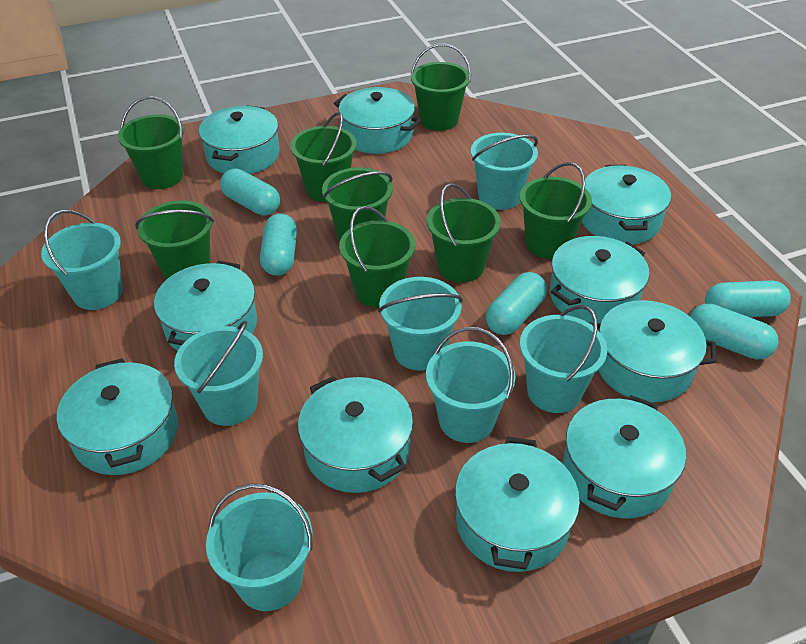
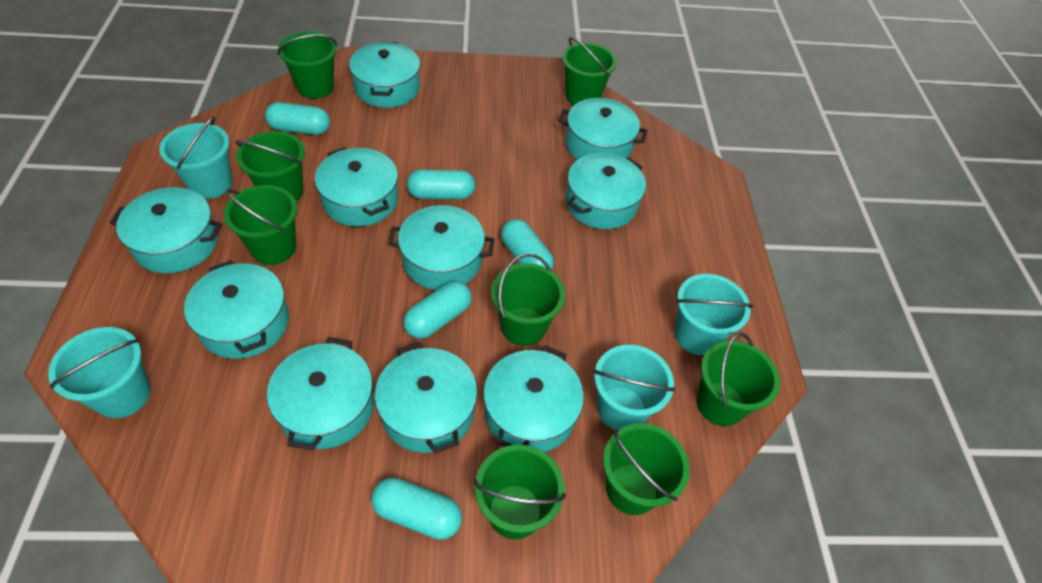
turquoise bucket: 7 -> 4

